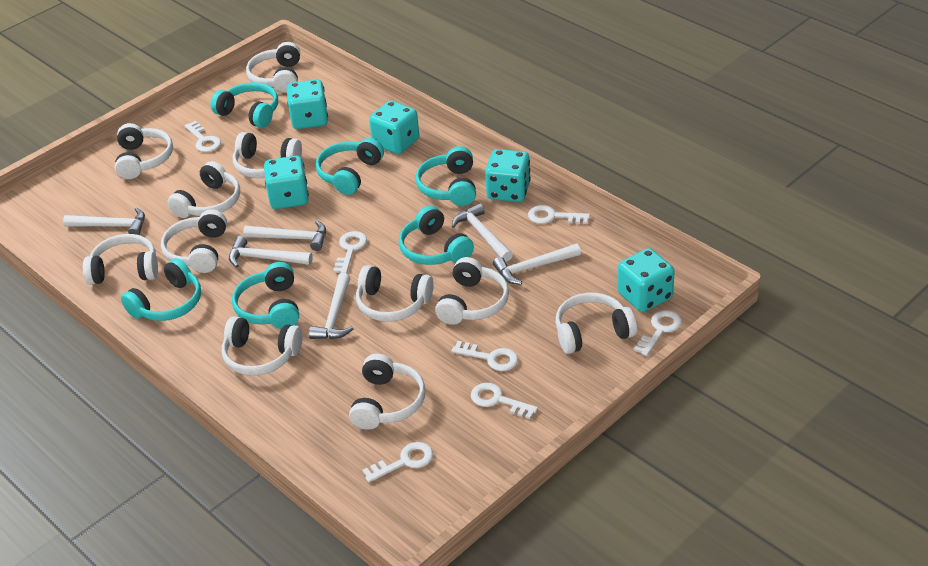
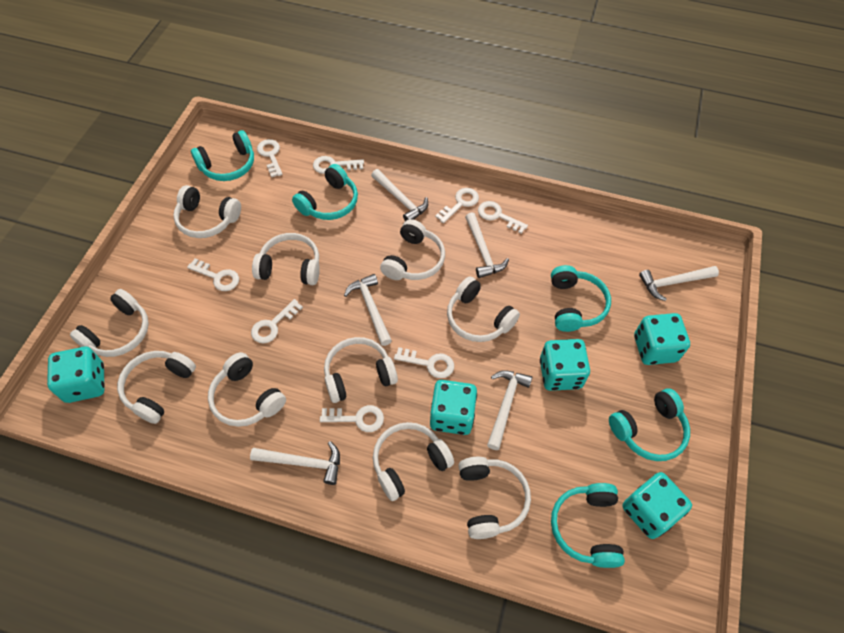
turquoise headphones: 6 -> 5
white headphones: 11 -> 10
white key: 7 -> 8

